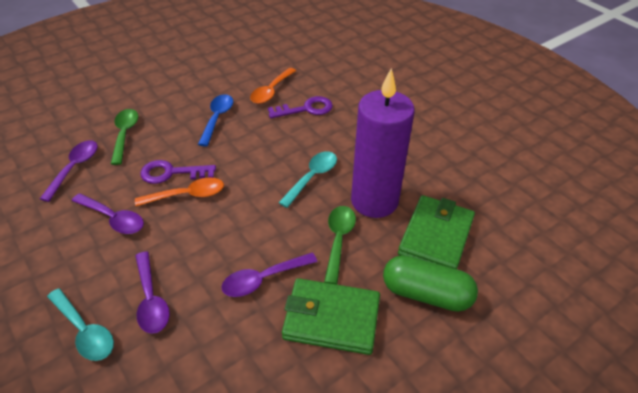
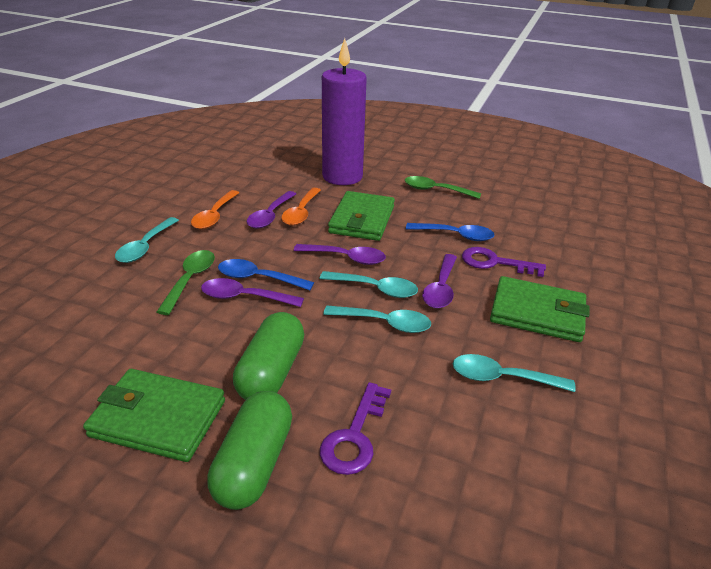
blue spoon: 1 -> 2
green capsule: 1 -> 2
green wallet: 2 -> 3
turquoise spoon: 2 -> 4

